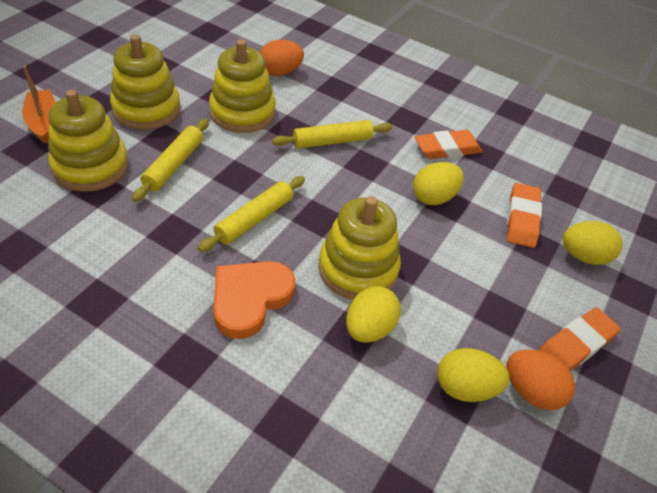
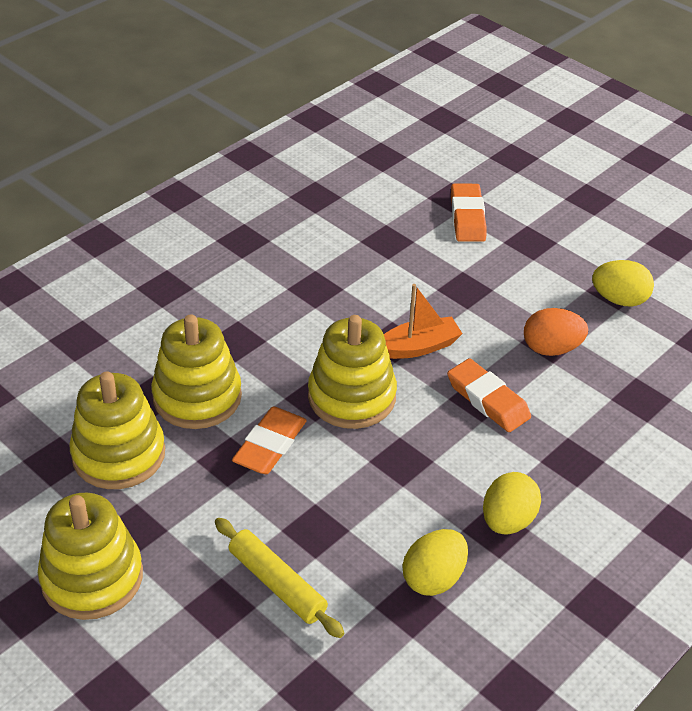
orange egg: 2 -> 1
orange heart: 1 -> 0
yellow egg: 4 -> 3
yellow rolling pin: 3 -> 1

